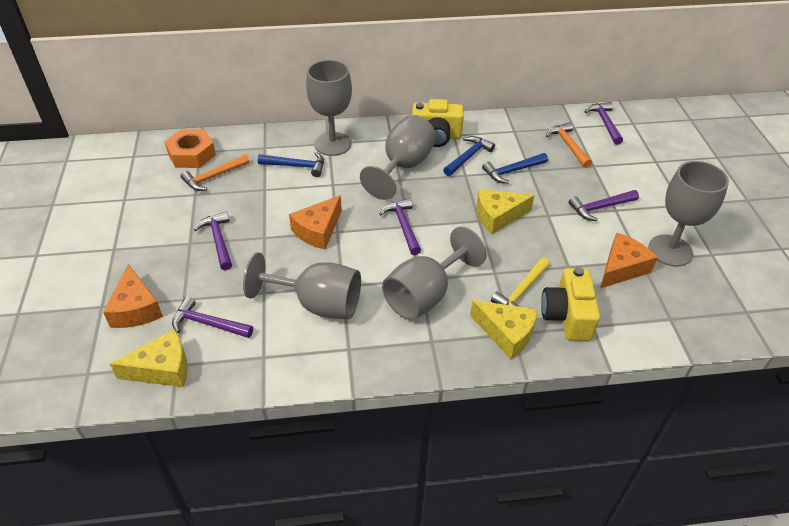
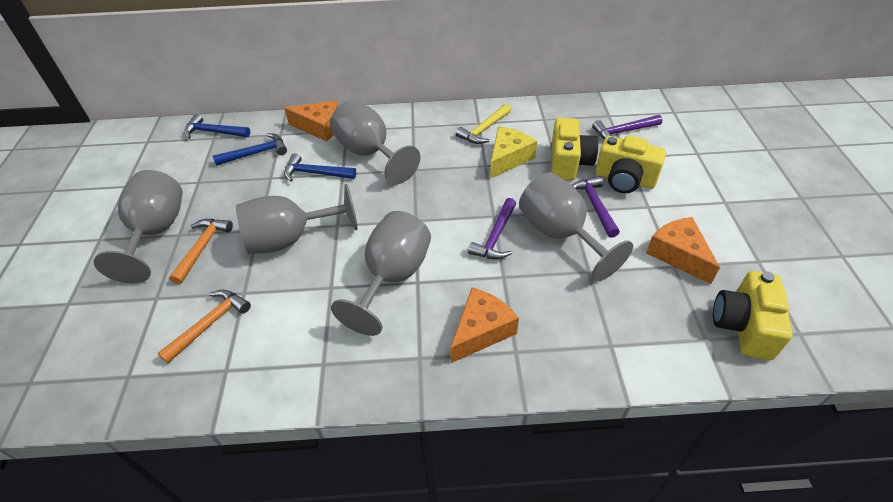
orange nut: 1 -> 0
purple hammer: 5 -> 3
yellow camera: 2 -> 3
yellow cheese: 3 -> 1

